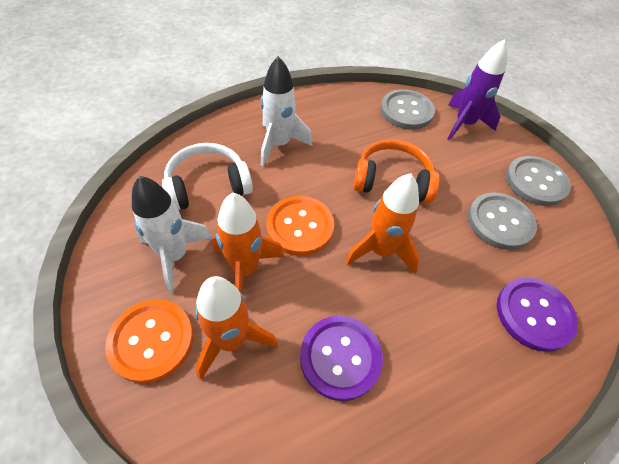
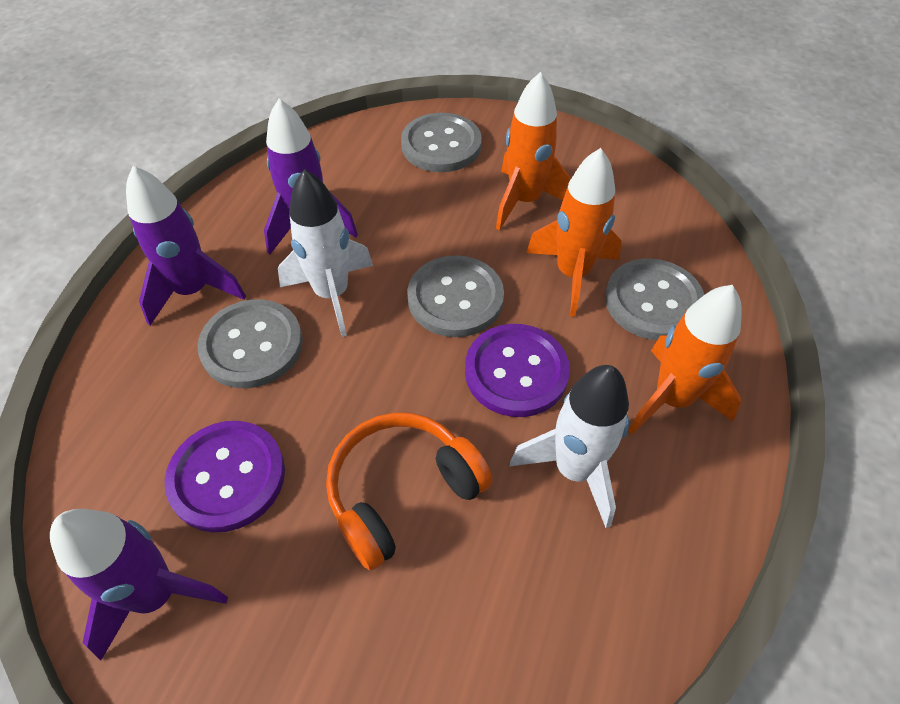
grey button: 3 -> 4
orange button: 2 -> 0
purple rocket: 1 -> 3
white headphones: 1 -> 0

